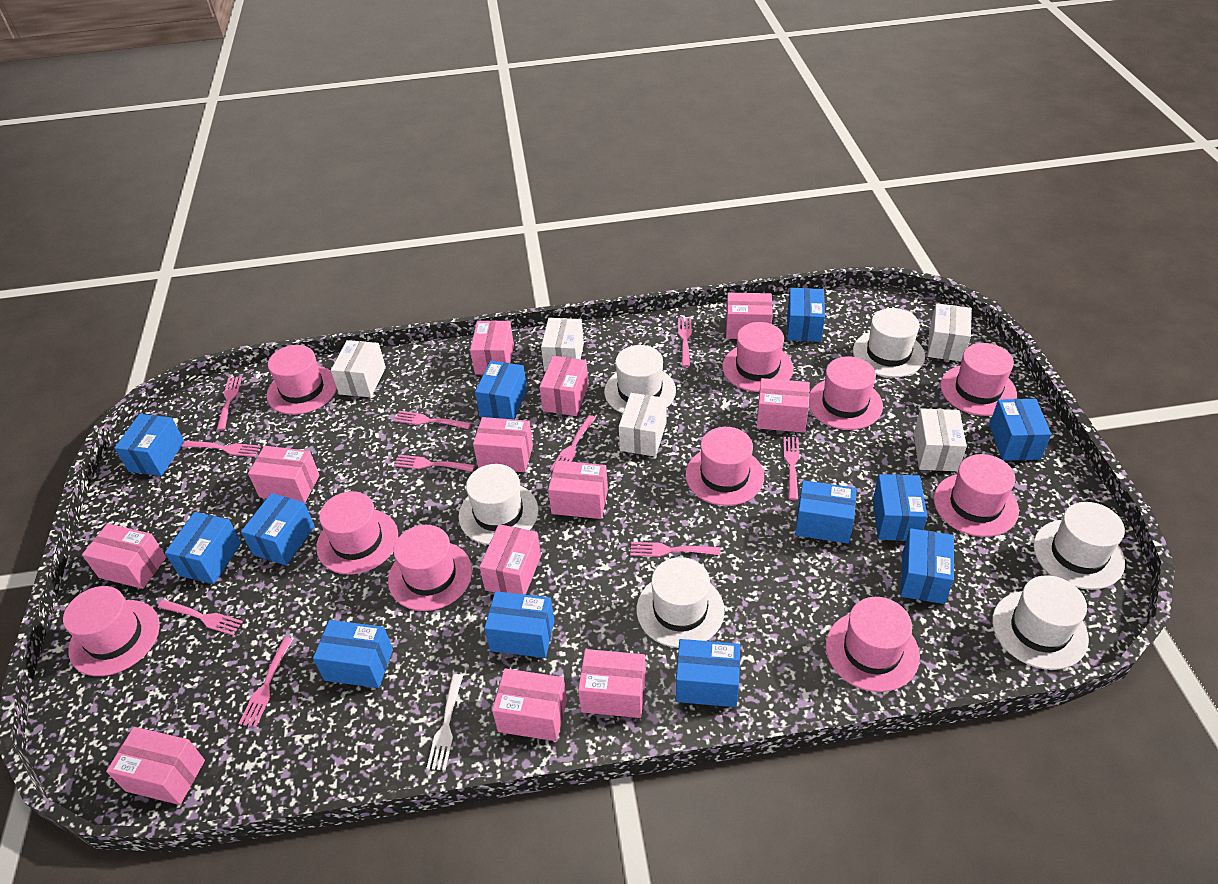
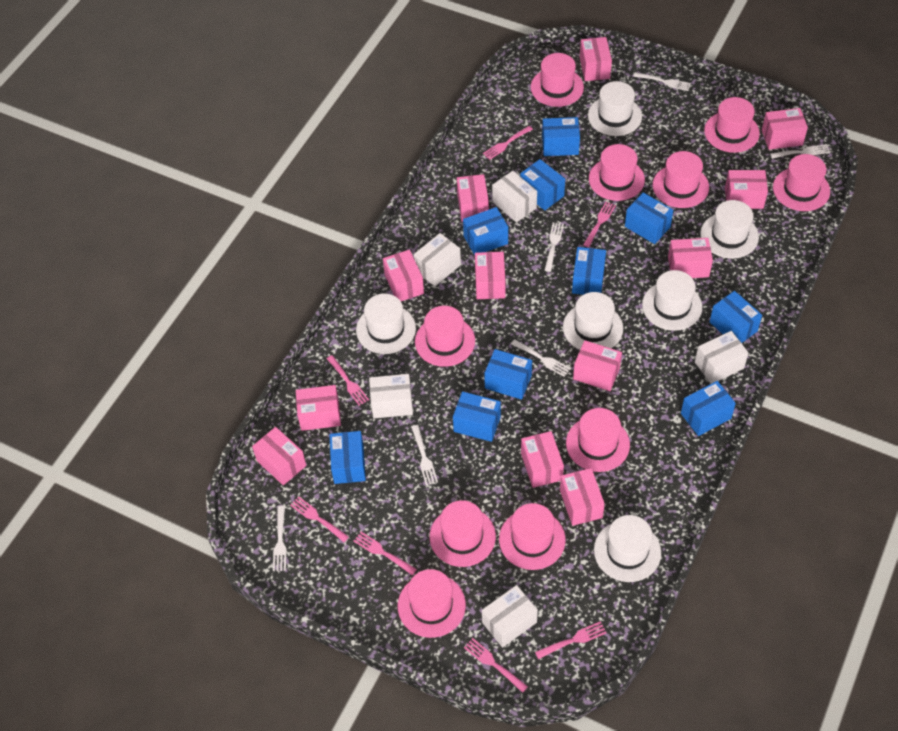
blue box: 12 -> 10
pink fork: 10 -> 7
white fork: 1 -> 6

